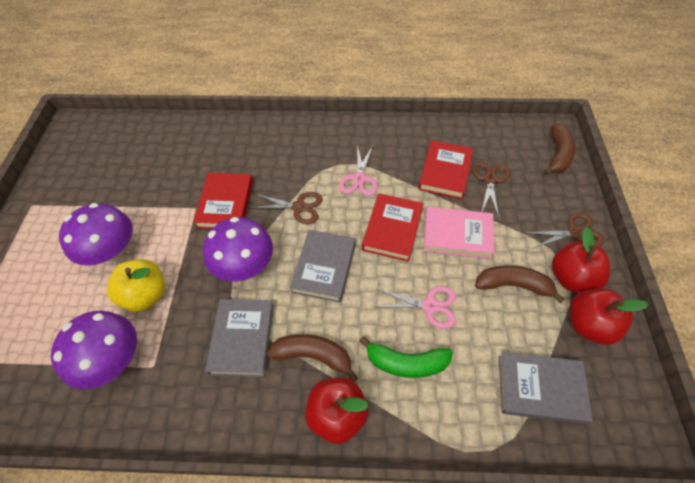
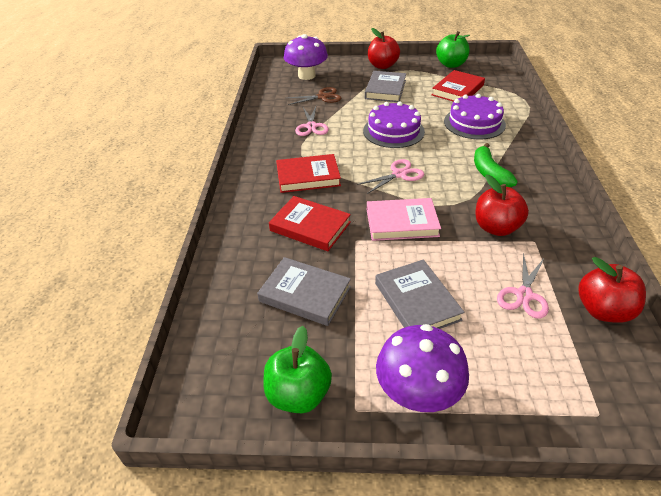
brown banana: 3 -> 0
brown scissors: 3 -> 1
green apple: 0 -> 2
pink scissors: 2 -> 3
purple cake: 0 -> 2
purple mushroom: 3 -> 2
yellow apple: 1 -> 0

